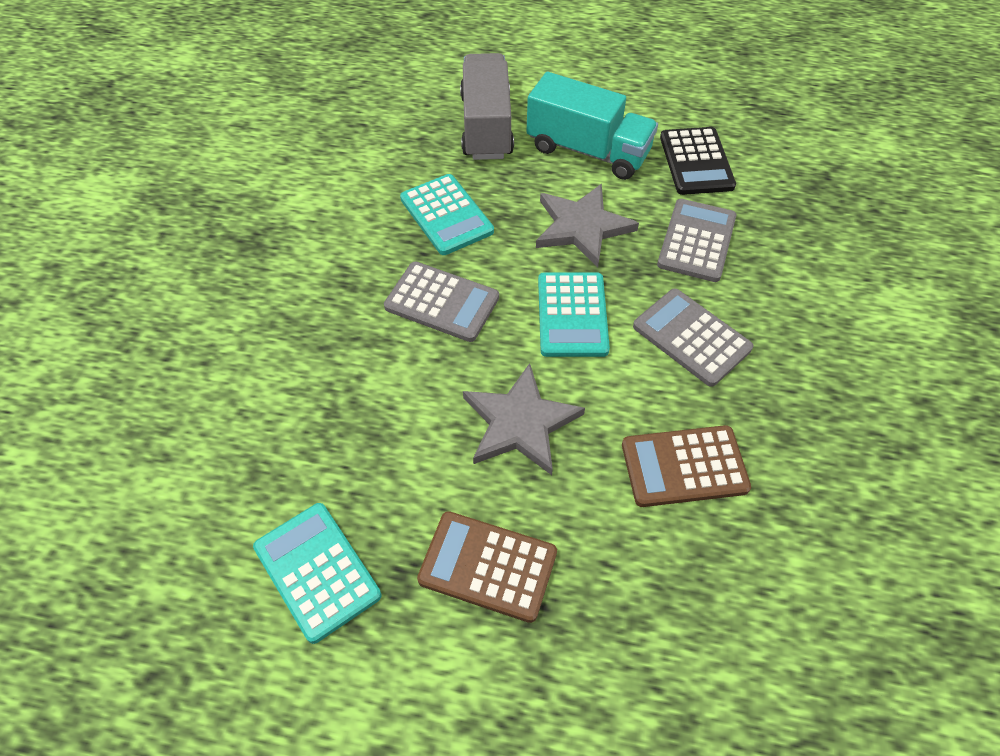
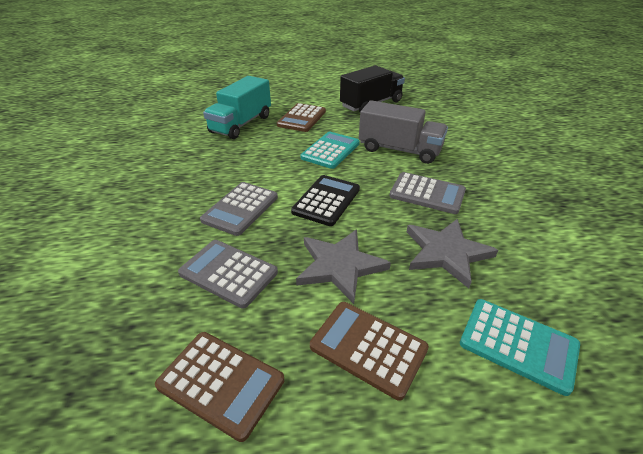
black truck: 0 -> 1
brown calculator: 2 -> 3
turquoise calculator: 3 -> 2

